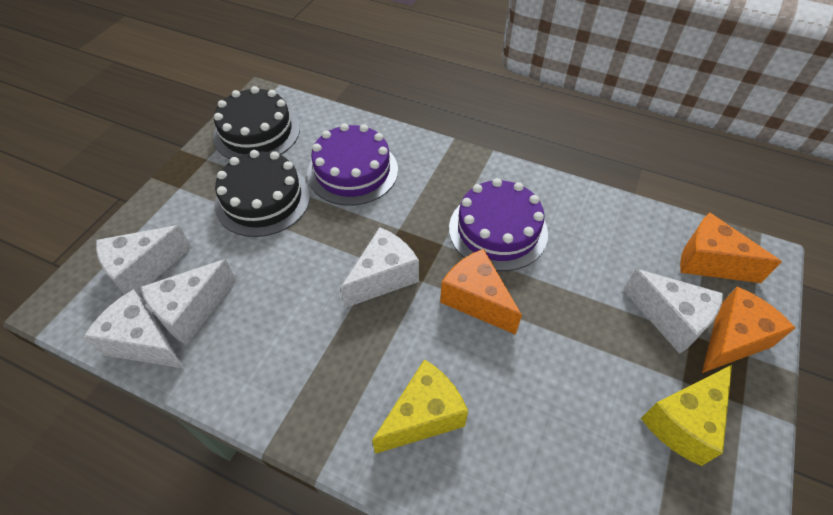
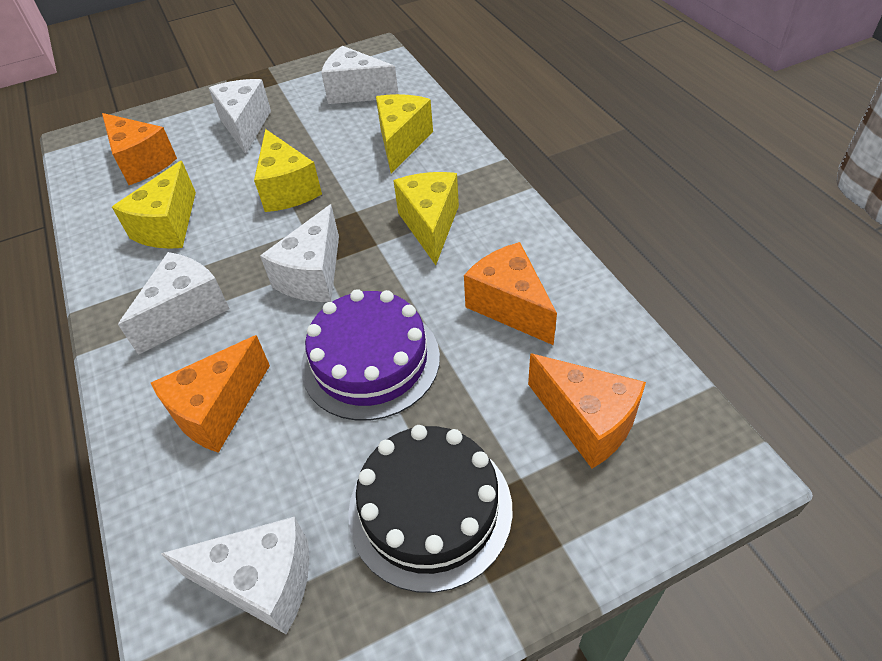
black cake: 2 -> 1
orange cheese: 3 -> 4
purple cake: 2 -> 1
yellow cheese: 2 -> 4

